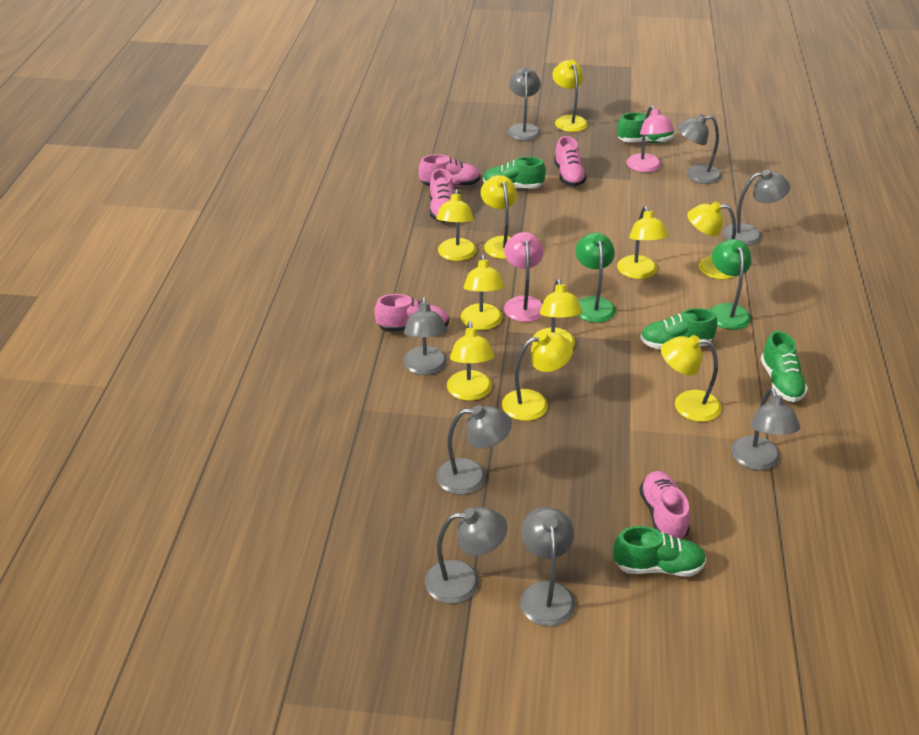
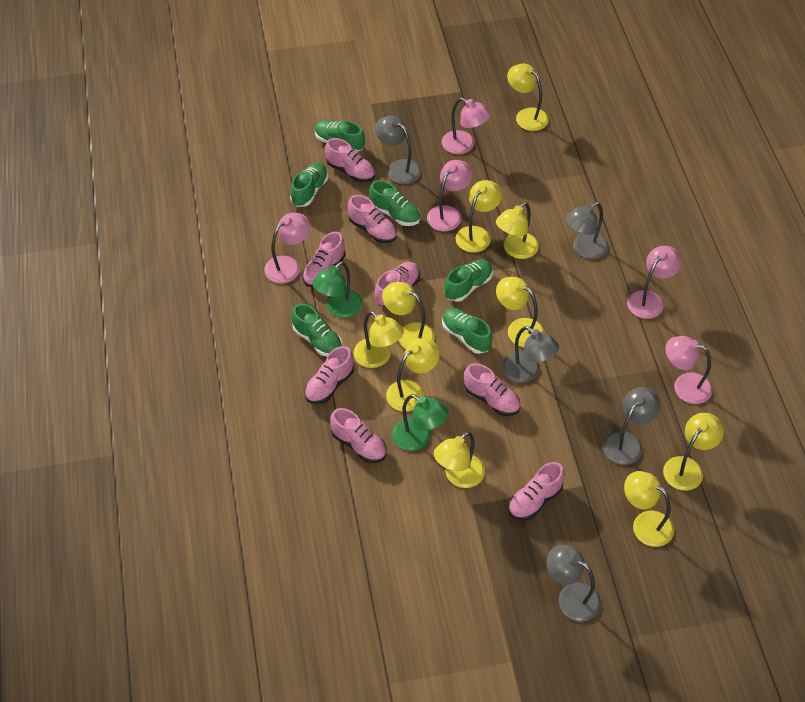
green shoe: 5 -> 6
grey lamp: 8 -> 5
pink lamp: 2 -> 5
pink shoe: 5 -> 8

